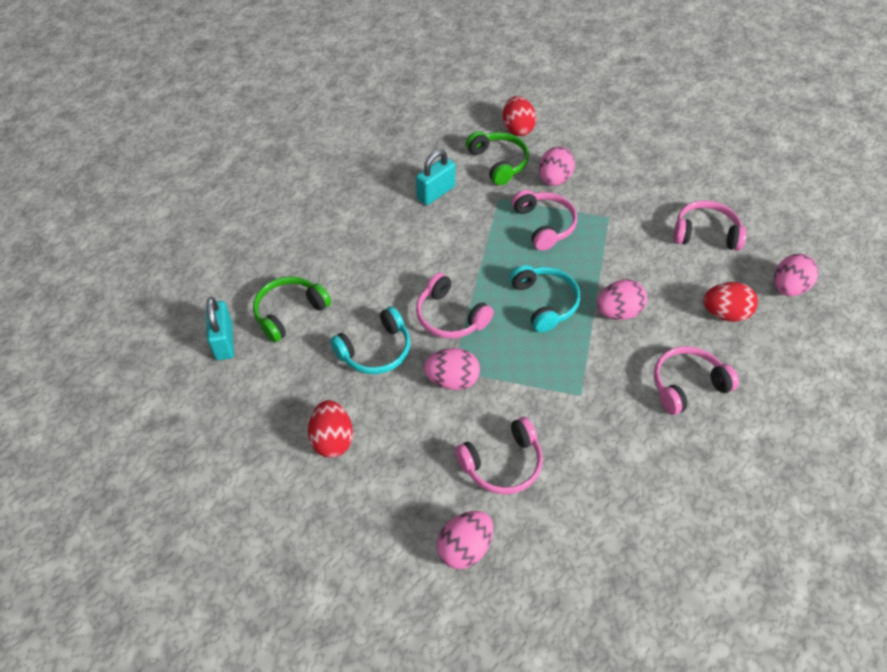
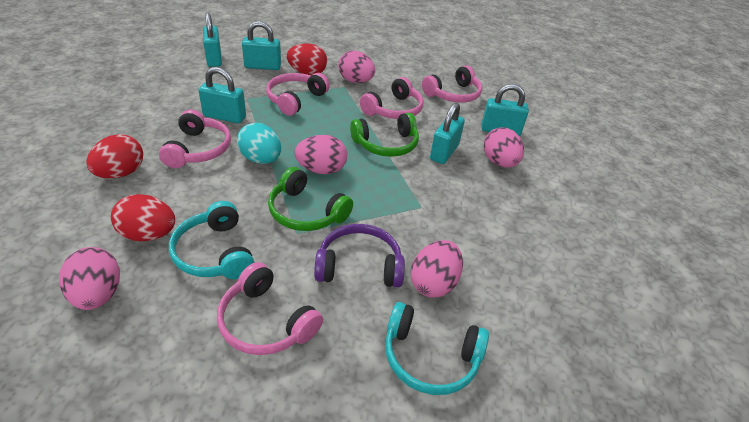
purple headphones: 0 -> 1
turquoise egg: 0 -> 1
turquoise padlock: 2 -> 5

